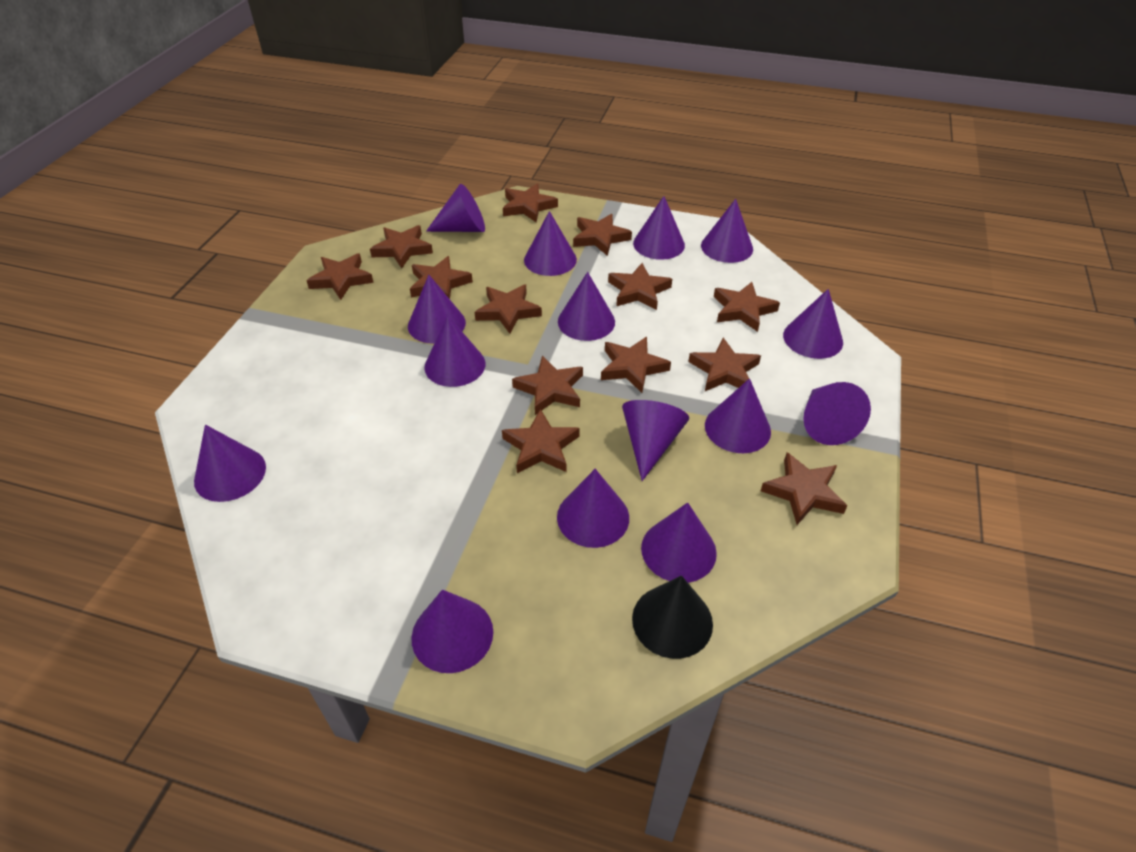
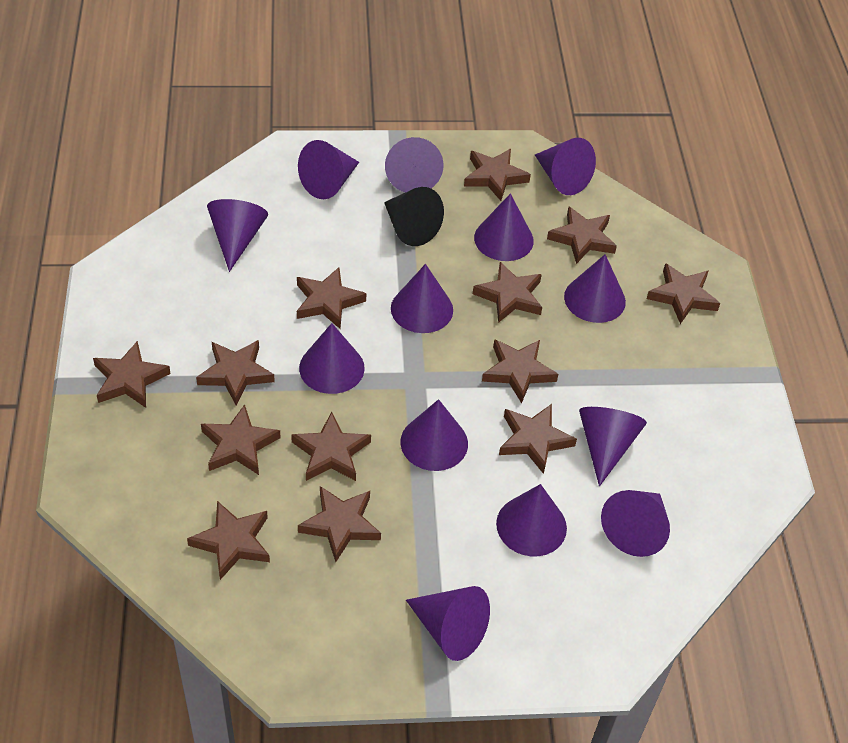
purple cone: 15 -> 13

